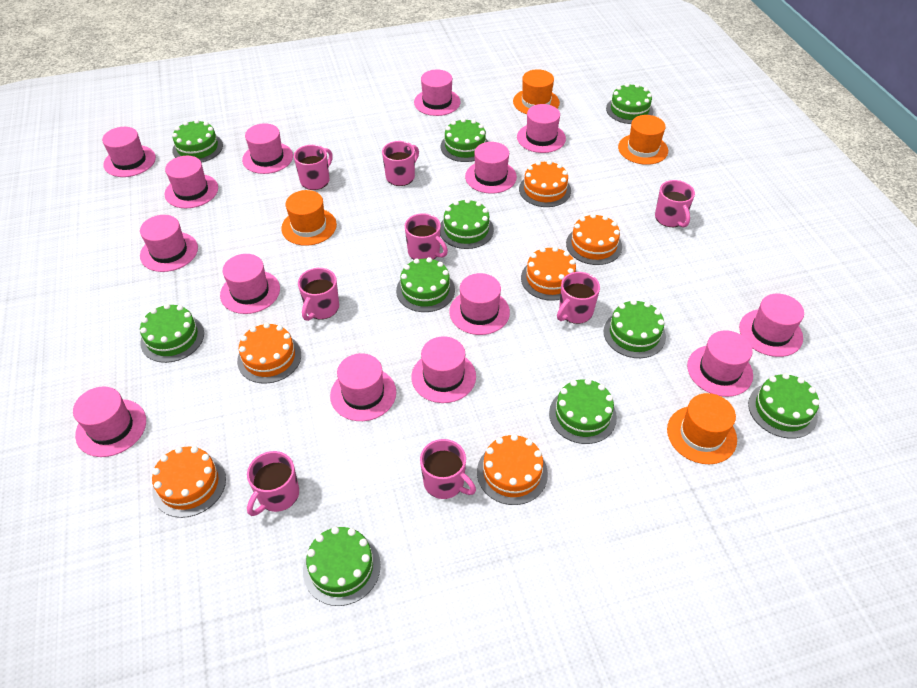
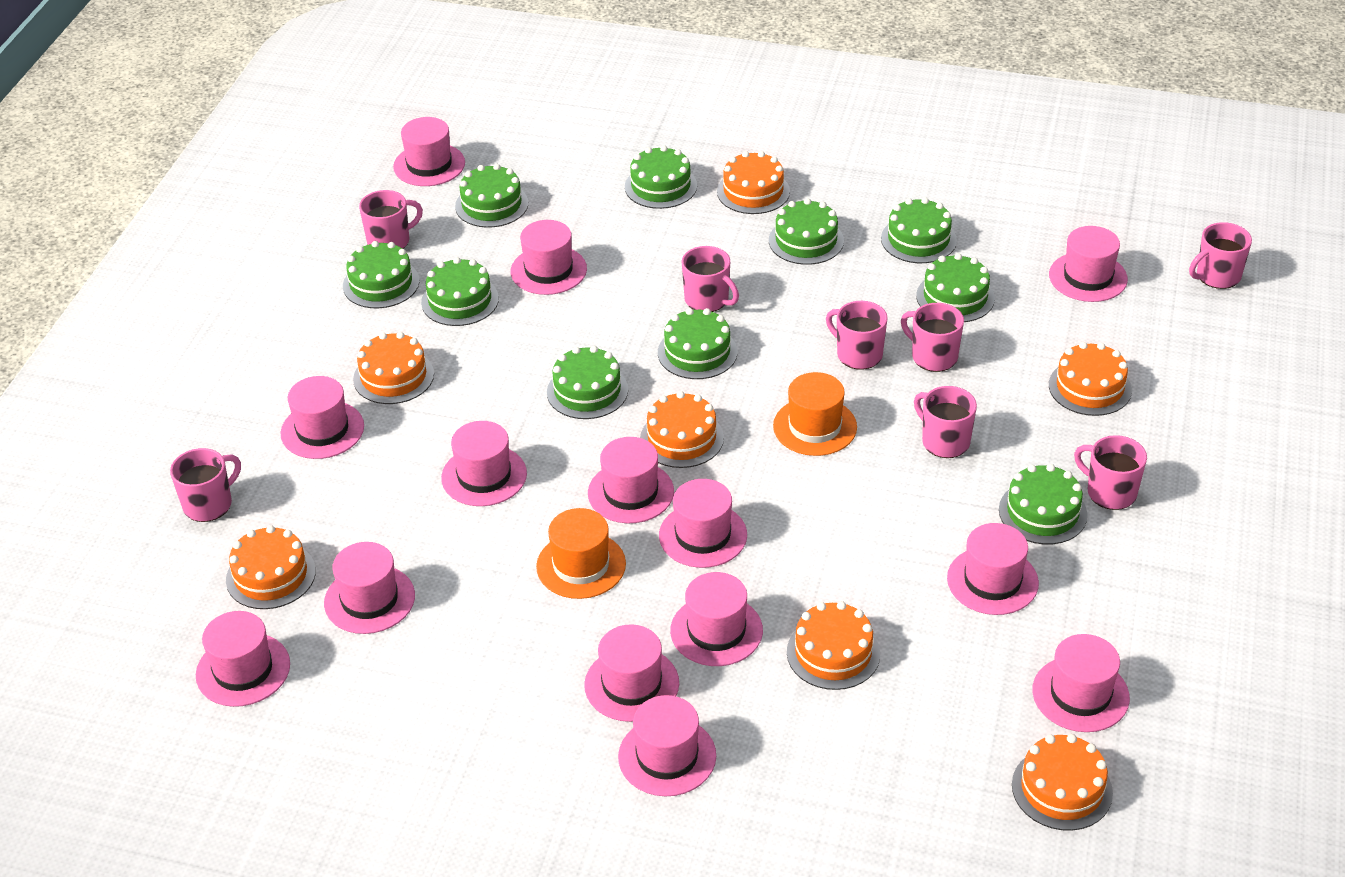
orange cake: 6 -> 7
orange hat: 4 -> 2

